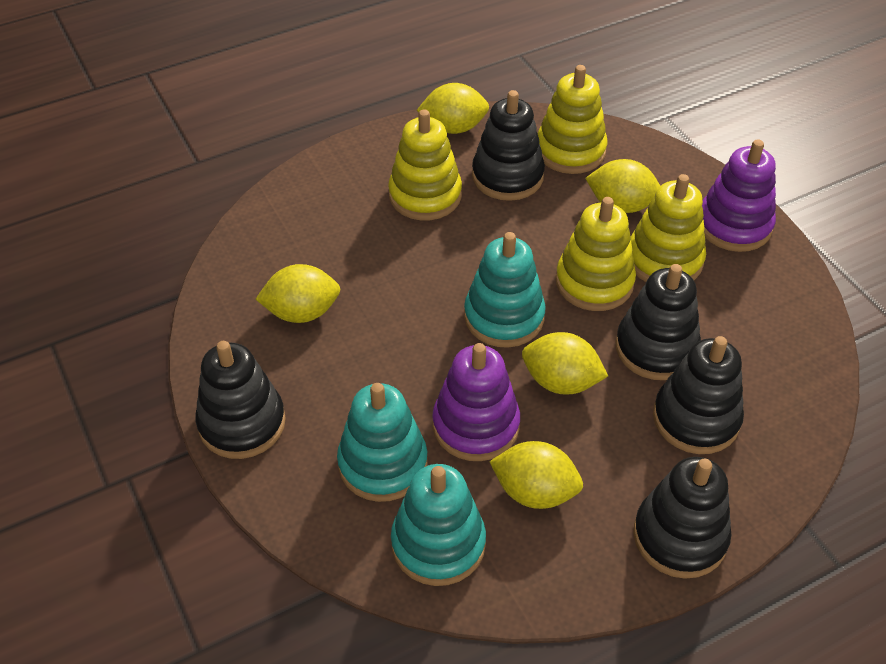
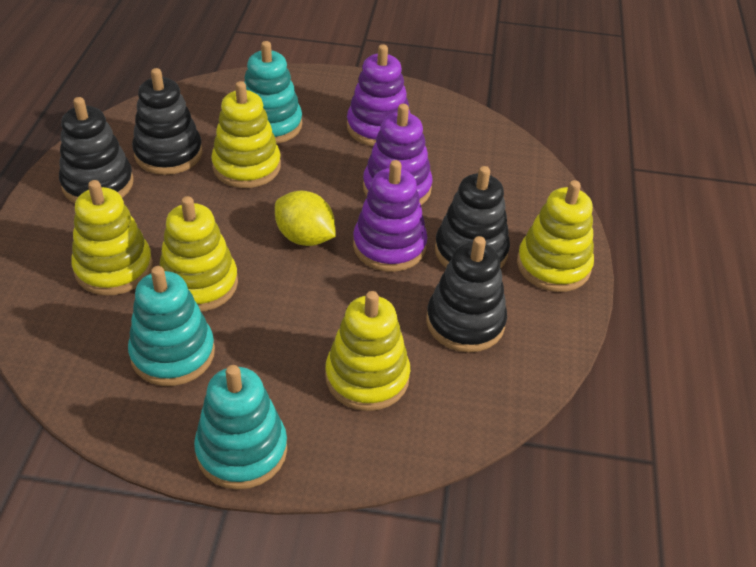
black stacking toy: 5 -> 4
purple stacking toy: 2 -> 3
yellow lemon: 5 -> 1
yellow stacking toy: 4 -> 5

